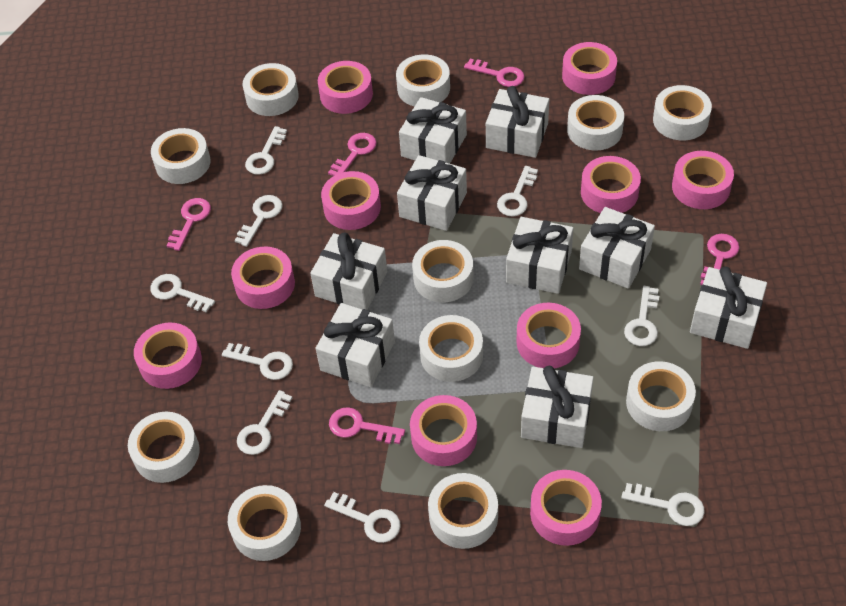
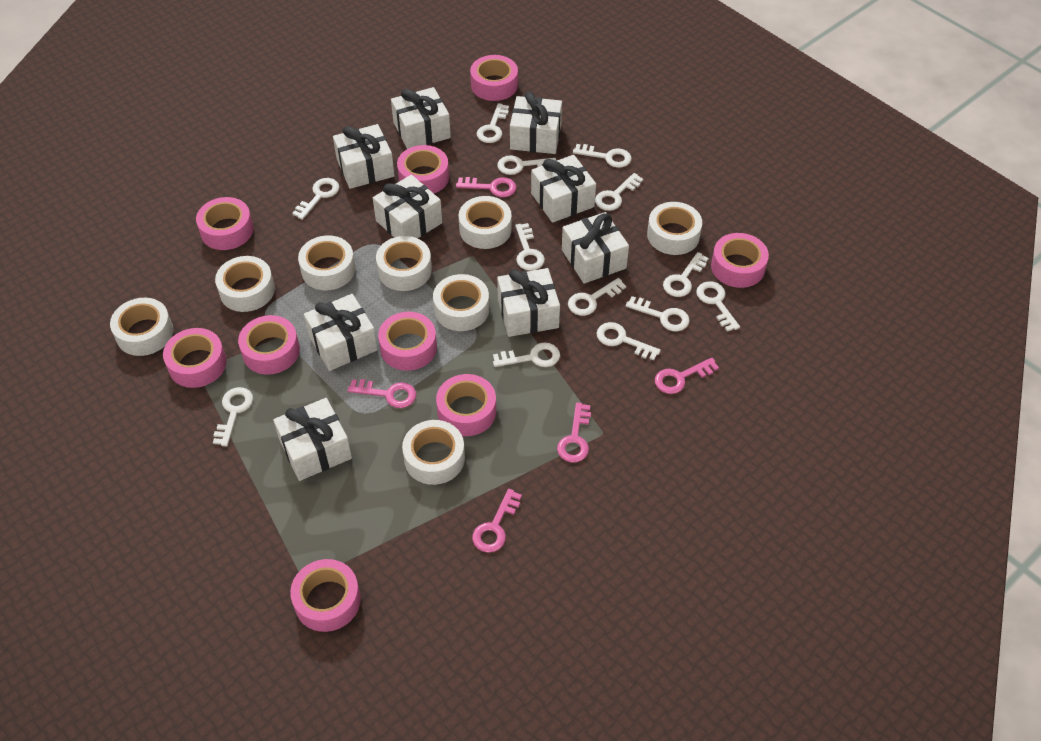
pink tape: 10 -> 9
white key: 9 -> 13
white tape: 11 -> 8

